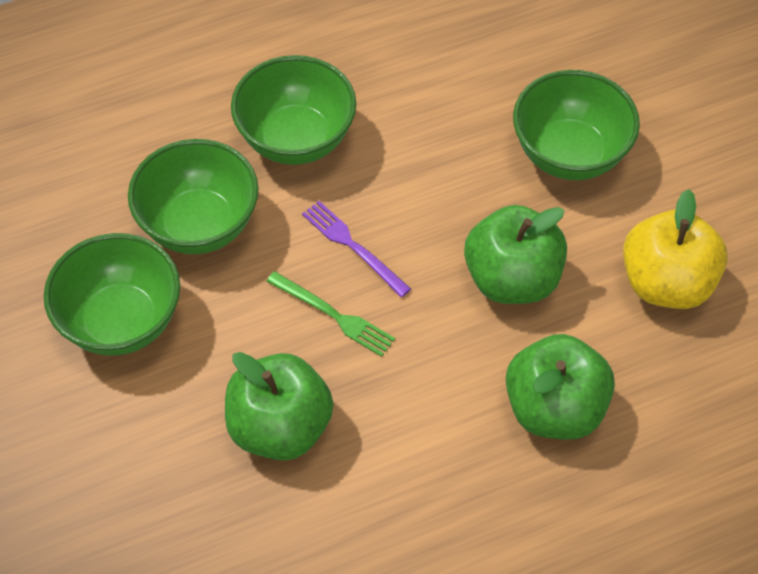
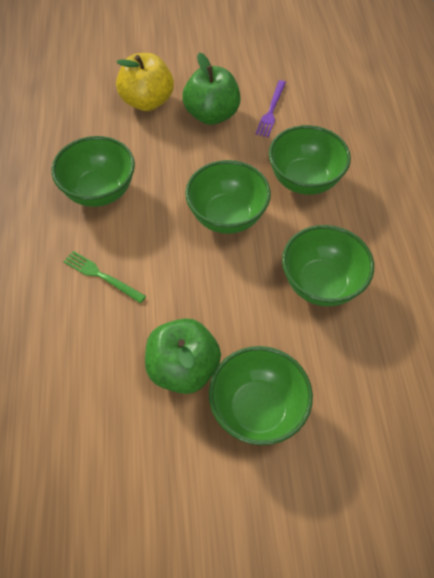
green apple: 3 -> 2
green bowl: 4 -> 5

